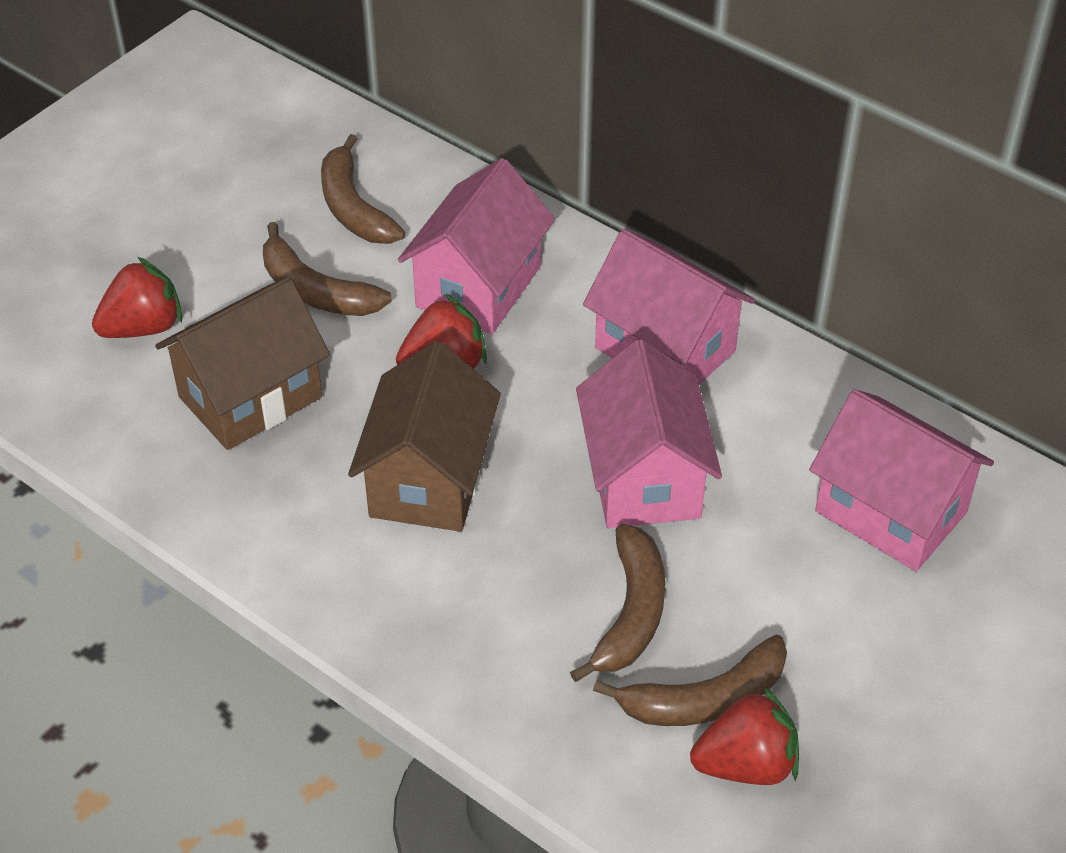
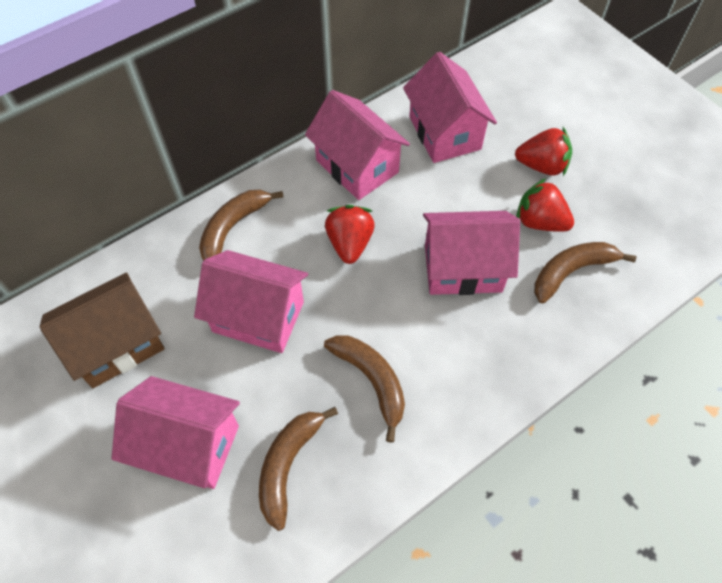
brown house: 2 -> 1
pink house: 4 -> 5

